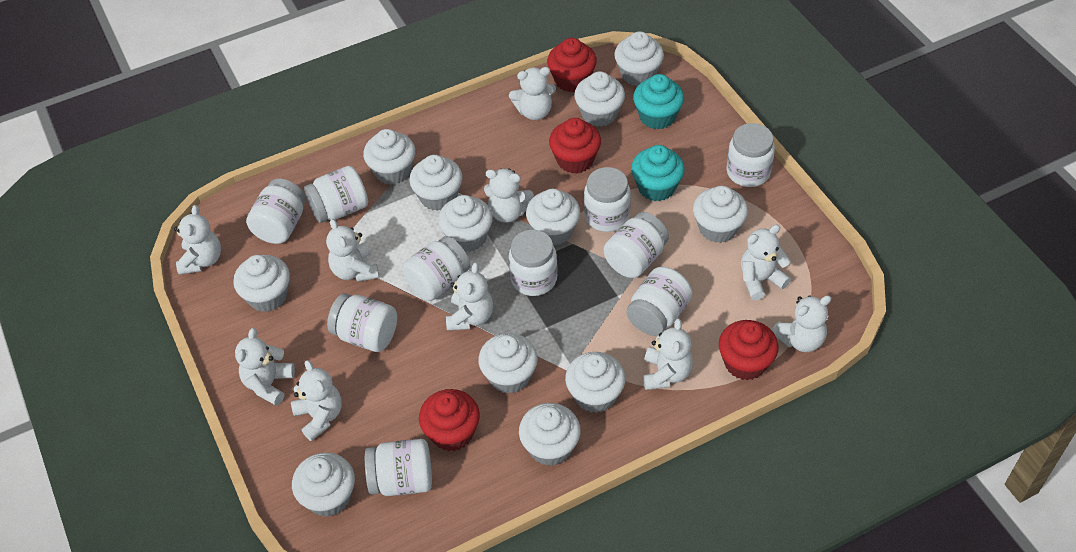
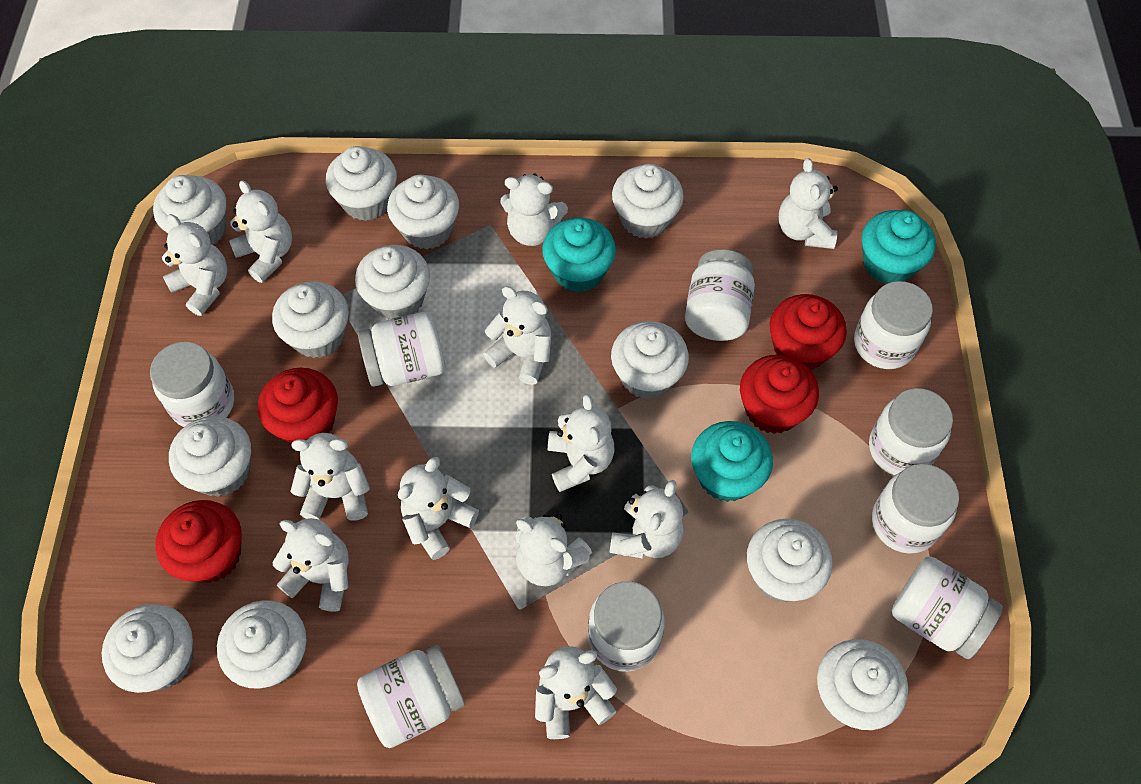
turquoise cupcake: 2 -> 3
white jar: 10 -> 9
white teddy bear: 10 -> 12

